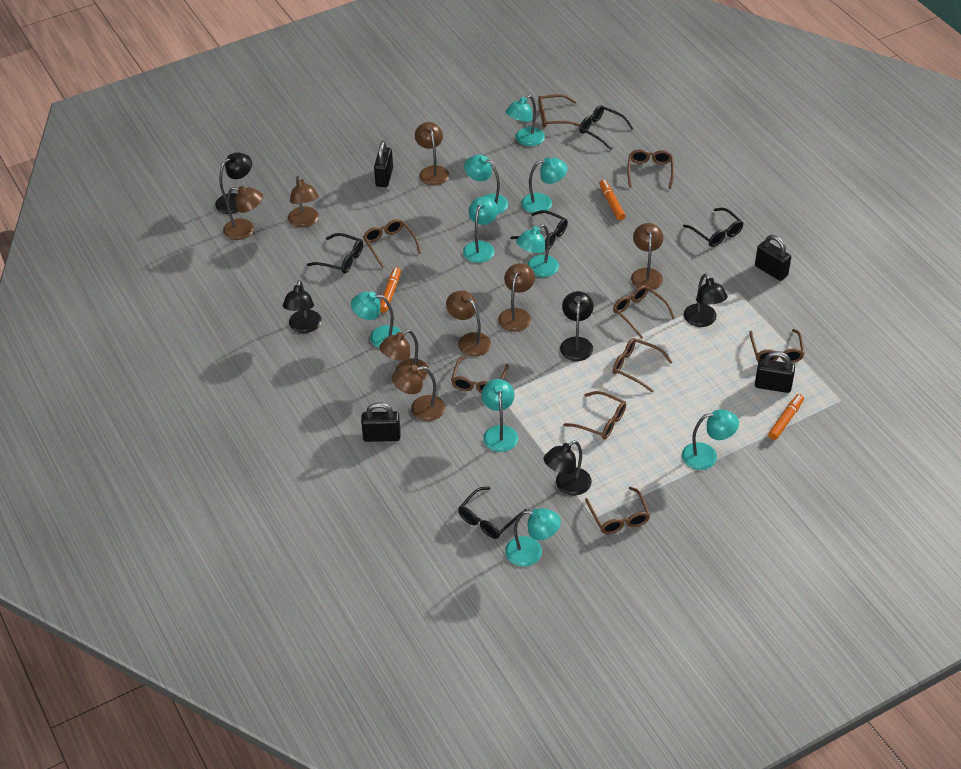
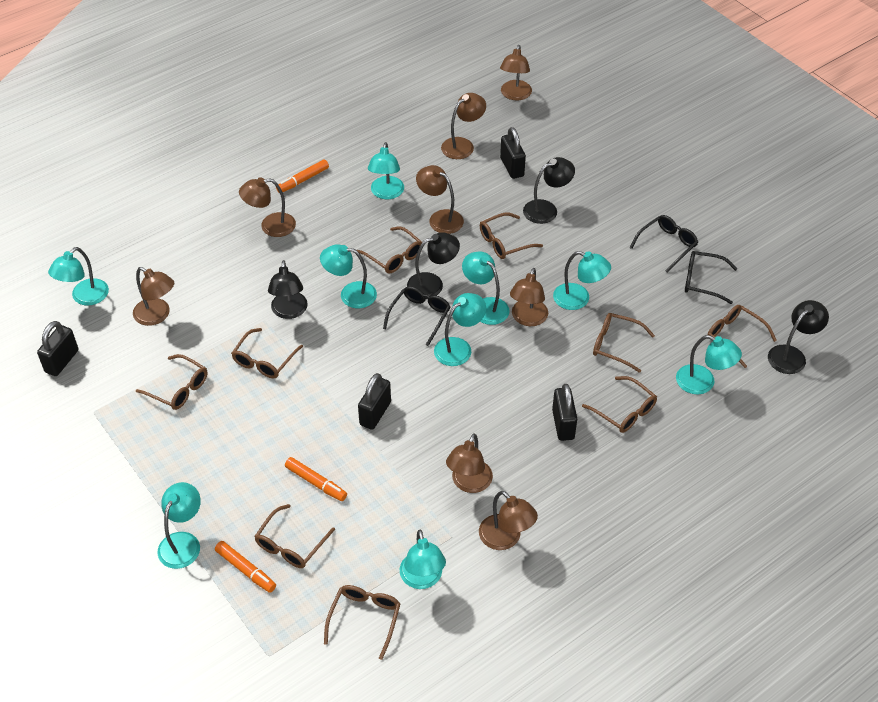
black glasses: 5 -> 3
black lamp: 5 -> 4

